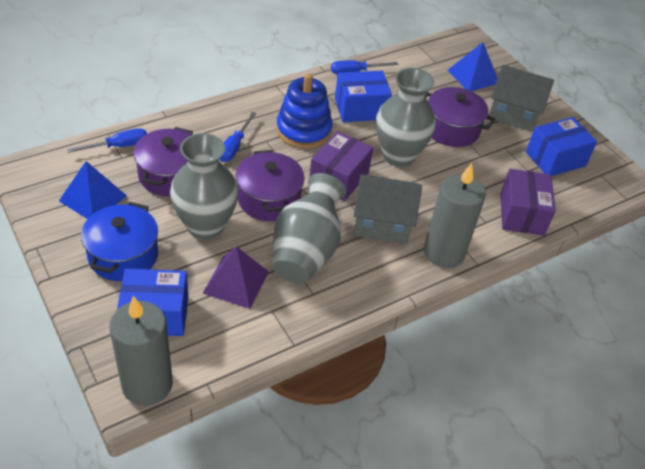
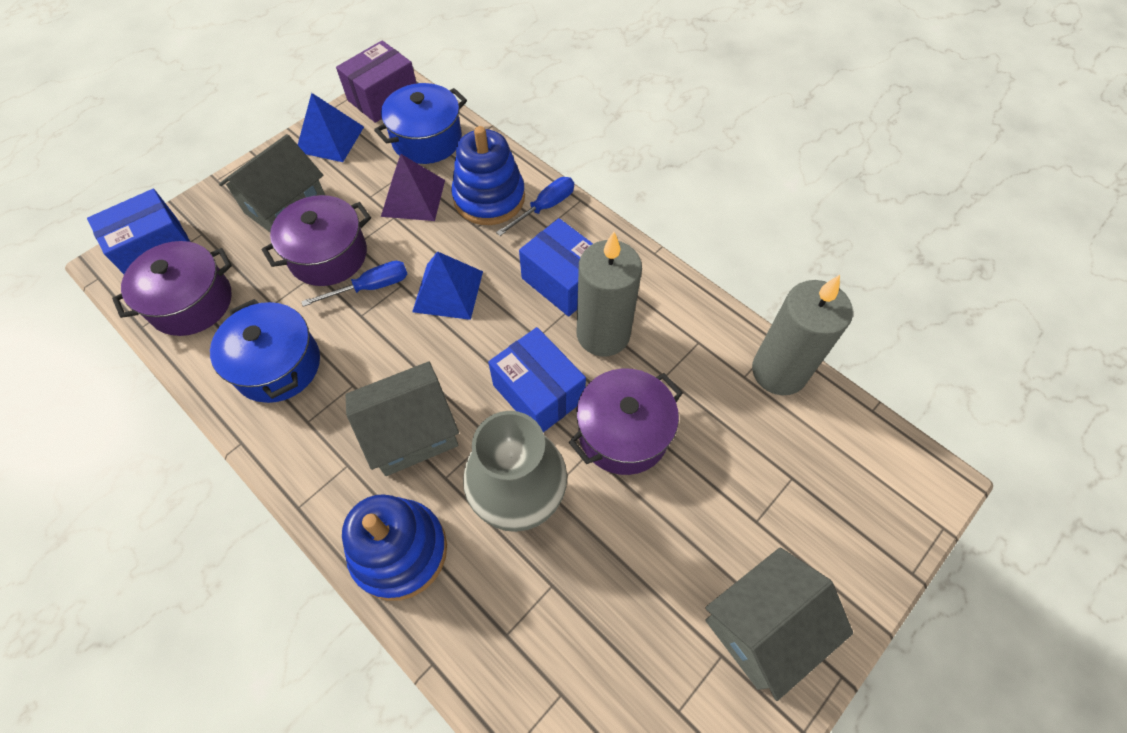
blue pot: 1 -> 2
blue screwdriver: 3 -> 2
blue stacking toy: 1 -> 2
grey house: 2 -> 3
grey vase: 3 -> 1
purple box: 2 -> 1

